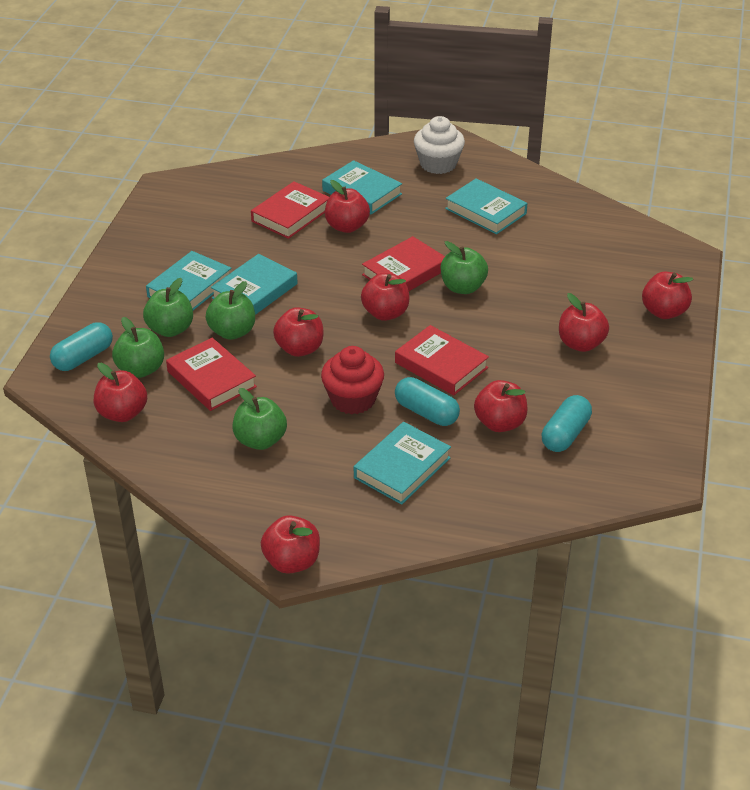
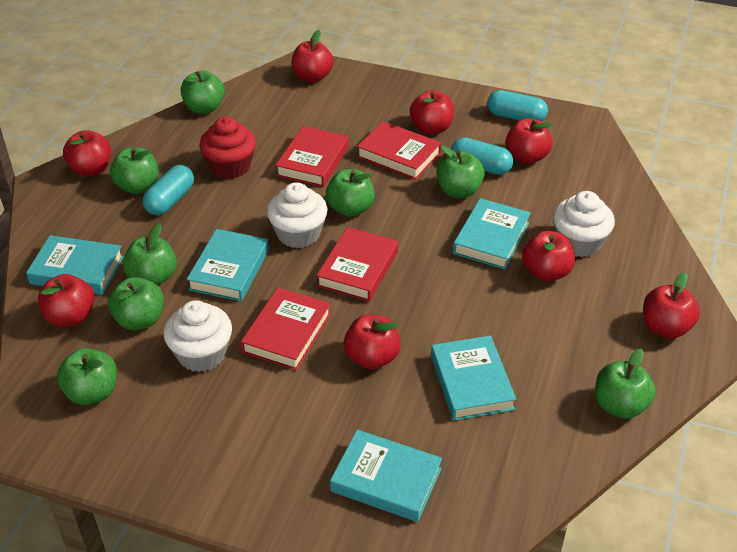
green apple: 5 -> 8
white cupcake: 1 -> 3

